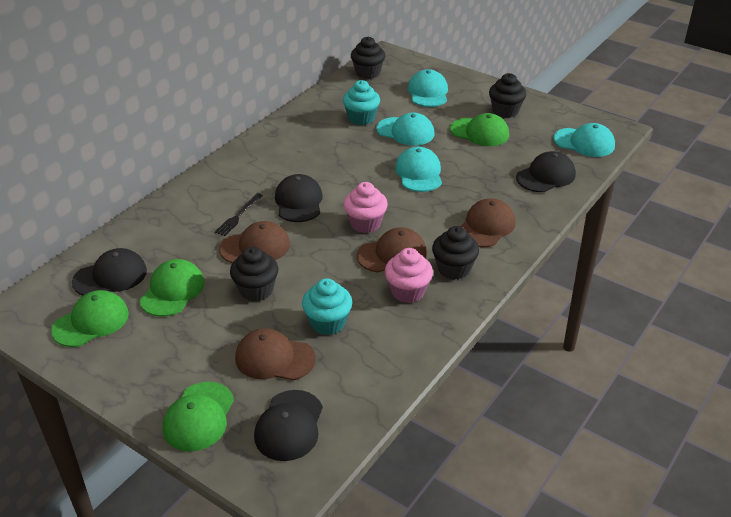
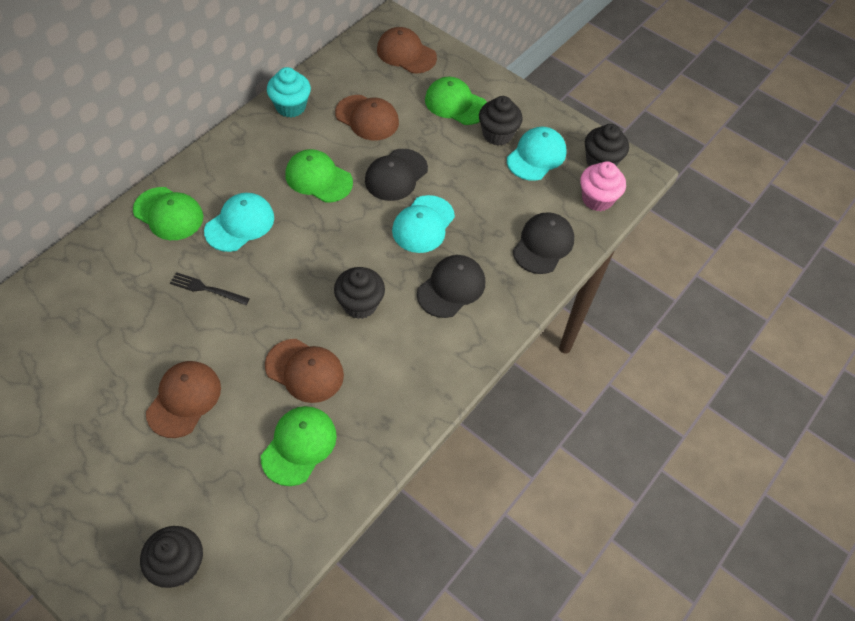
black cap: 4 -> 3
pink cupcake: 2 -> 1
turquoise cap: 4 -> 3
turquoise cupcake: 2 -> 1

